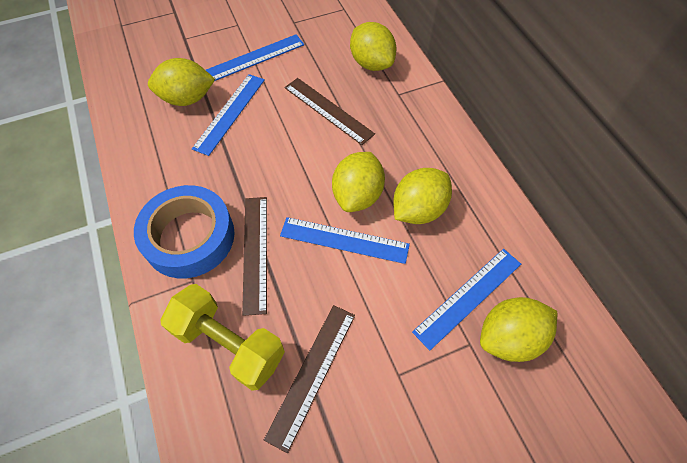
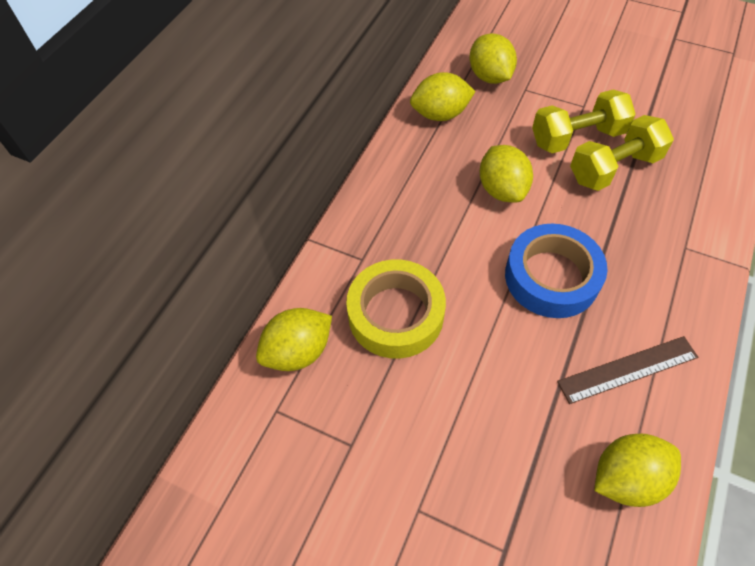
blue ruler: 4 -> 0
brown ruler: 3 -> 1
yellow dumbbell: 1 -> 2
yellow tape: 0 -> 1

